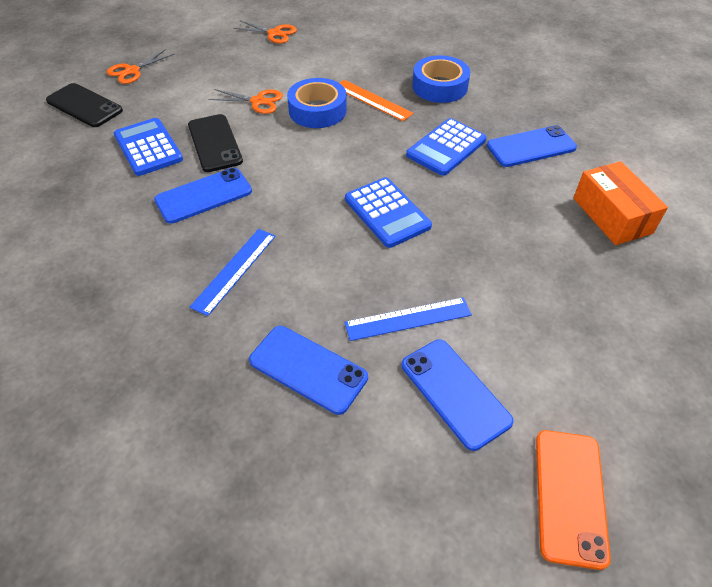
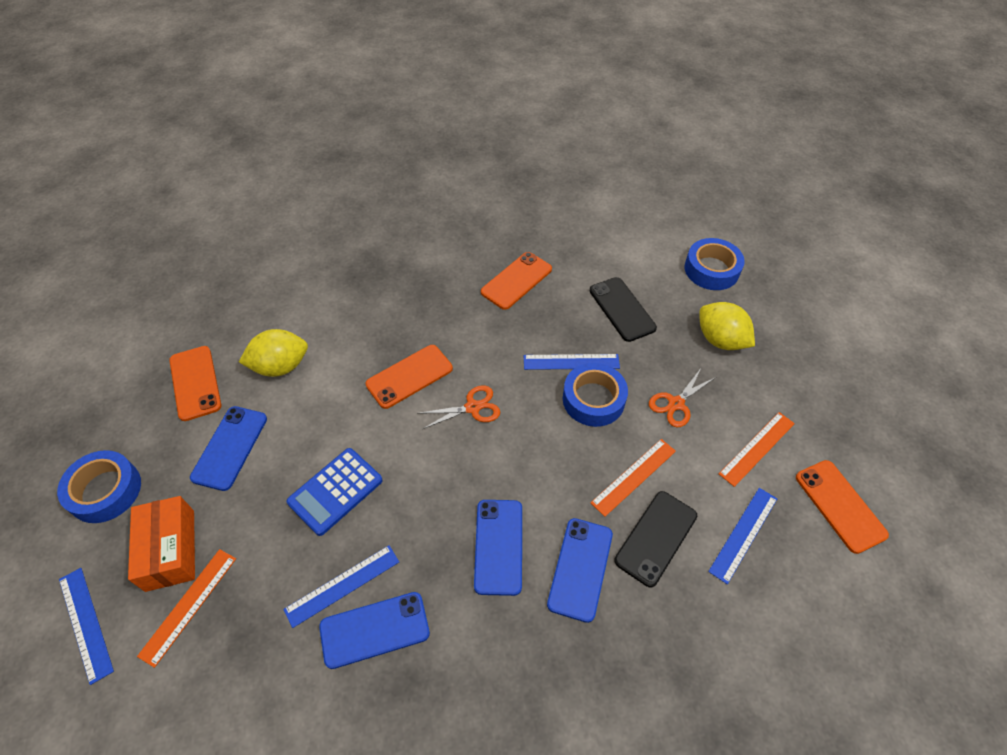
blue calculator: 3 -> 1
blue ruler: 2 -> 4
blue tape: 2 -> 3
orange phone: 1 -> 4
orange ruler: 1 -> 3
orange scissors: 3 -> 2
yellow lemon: 0 -> 2

